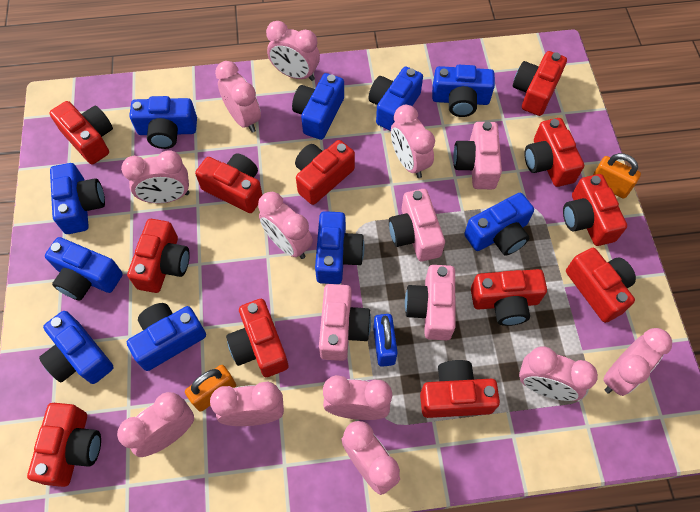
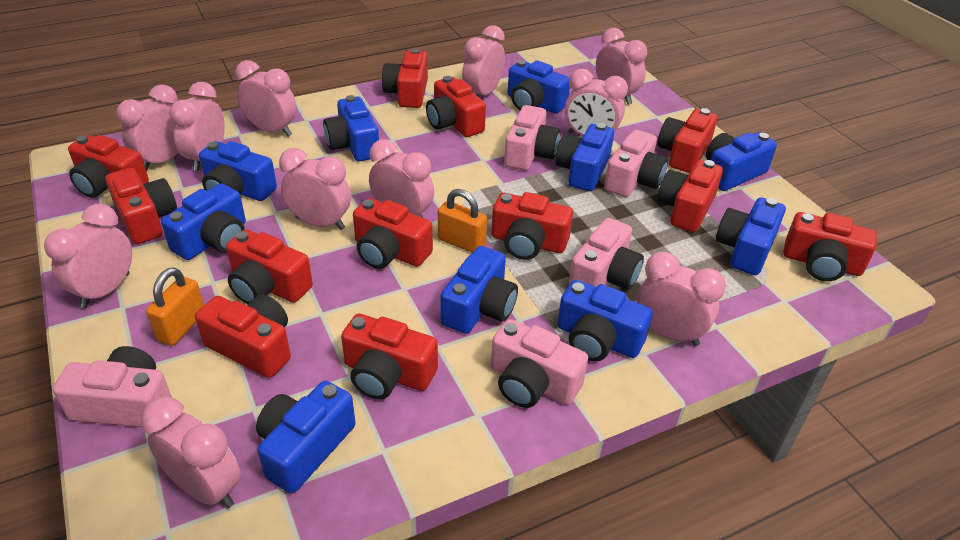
blue padlock: 1 -> 0
pink camera: 4 -> 5

